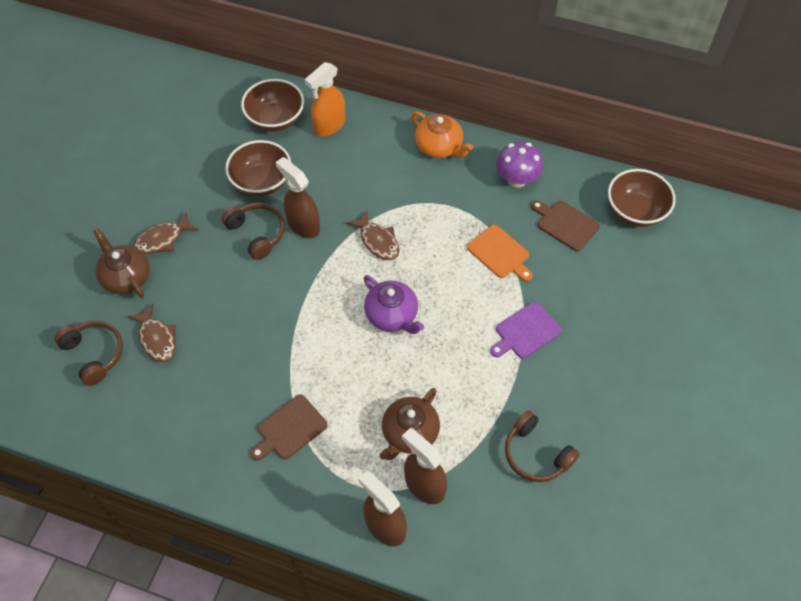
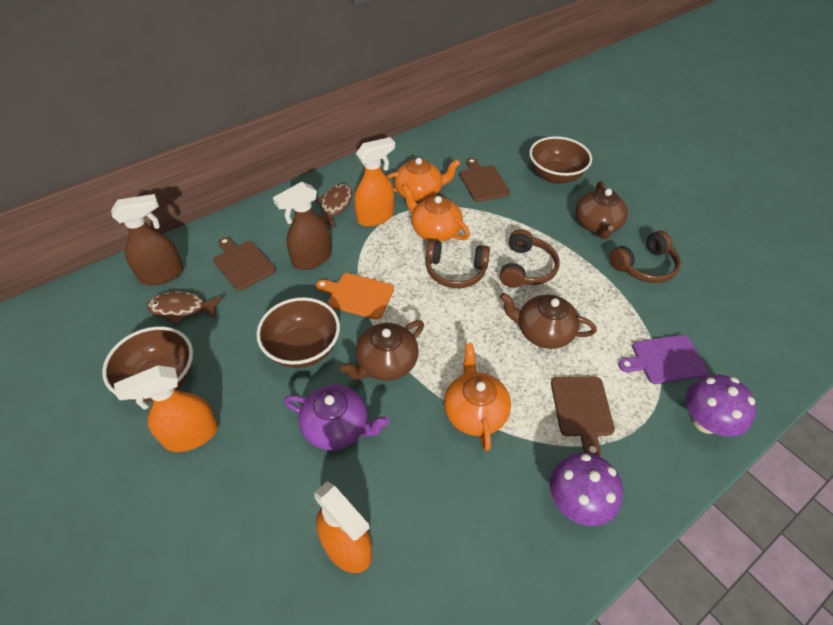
brown cutting board: 2 -> 3
brown fish: 3 -> 2
brown spray bottle: 3 -> 2
brown teapot: 2 -> 3
orange spray bottle: 1 -> 3
orange teapot: 1 -> 3
purple mushroom: 1 -> 2

